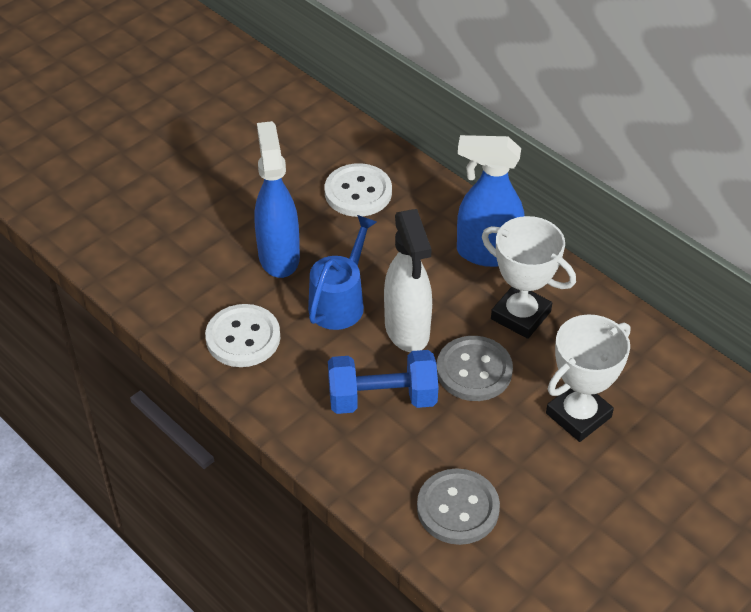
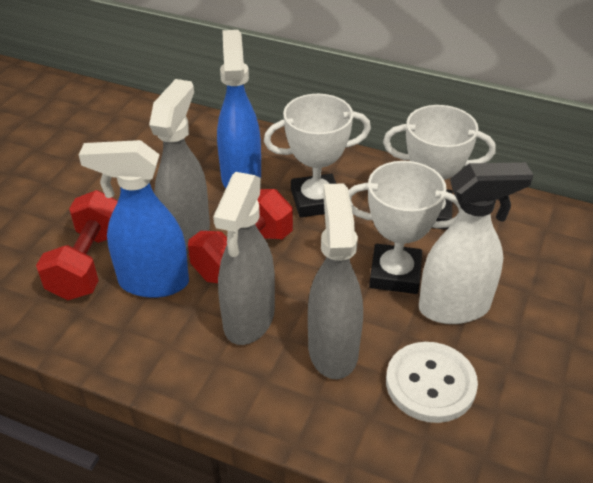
blue dumbbell: 1 -> 0
blue watering can: 1 -> 0
grey button: 2 -> 0
grey spray bottle: 0 -> 3
red dumbbell: 0 -> 2
white button: 2 -> 1
white trophy: 2 -> 3

